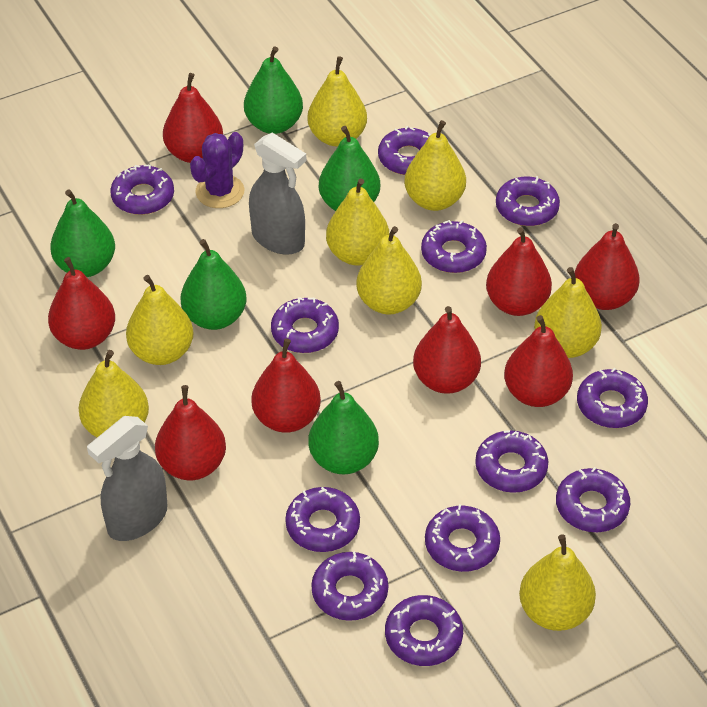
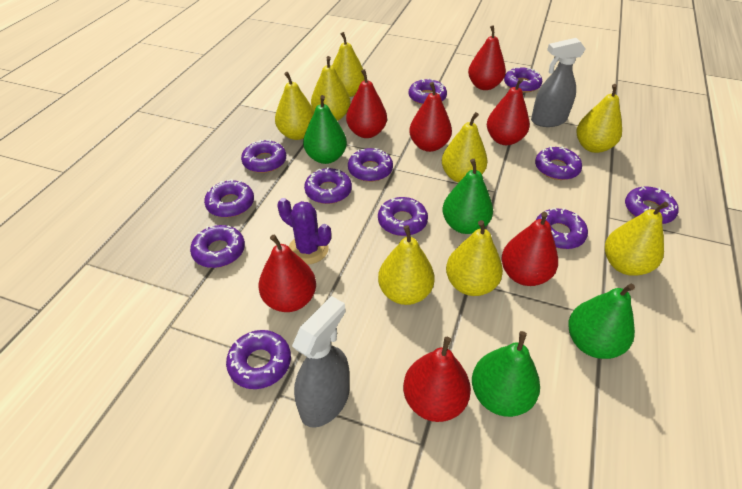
green pear: 5 -> 4
red pear: 8 -> 7

